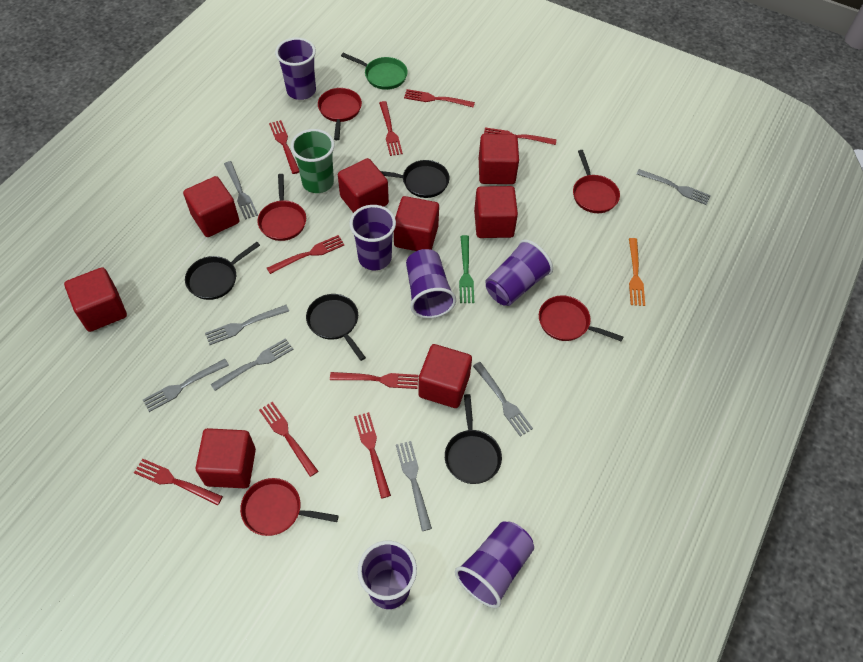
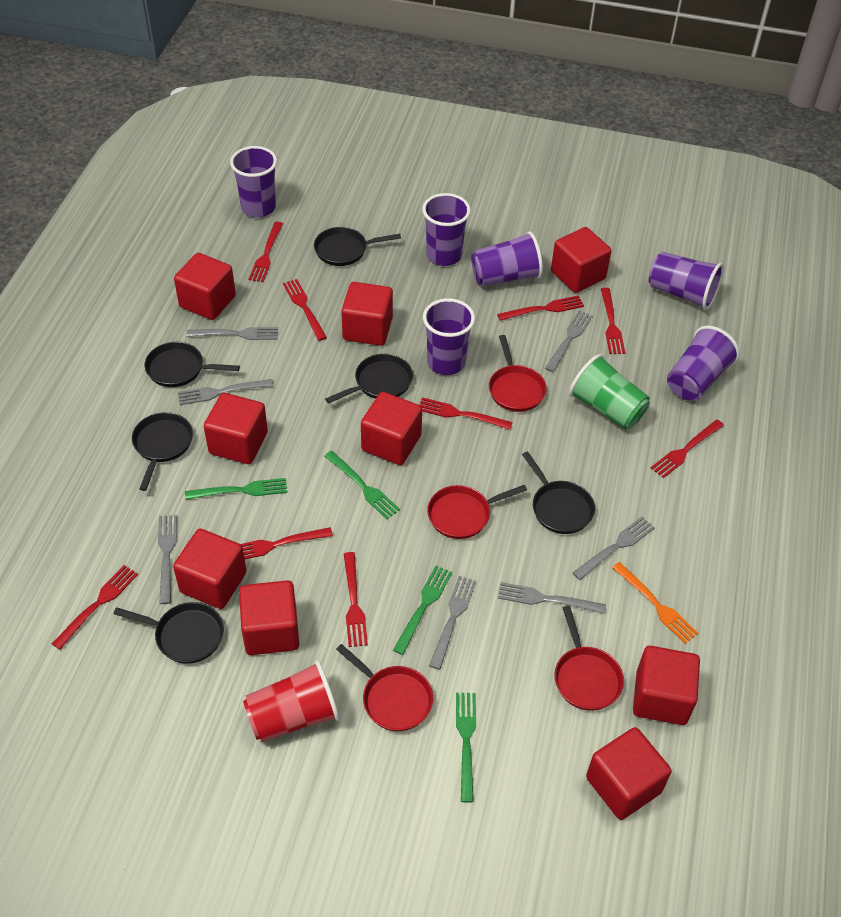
black pan: 4 -> 6
green fork: 1 -> 4
green pan: 1 -> 0
red cube: 8 -> 9
red cup: 0 -> 1
red pan: 5 -> 4

